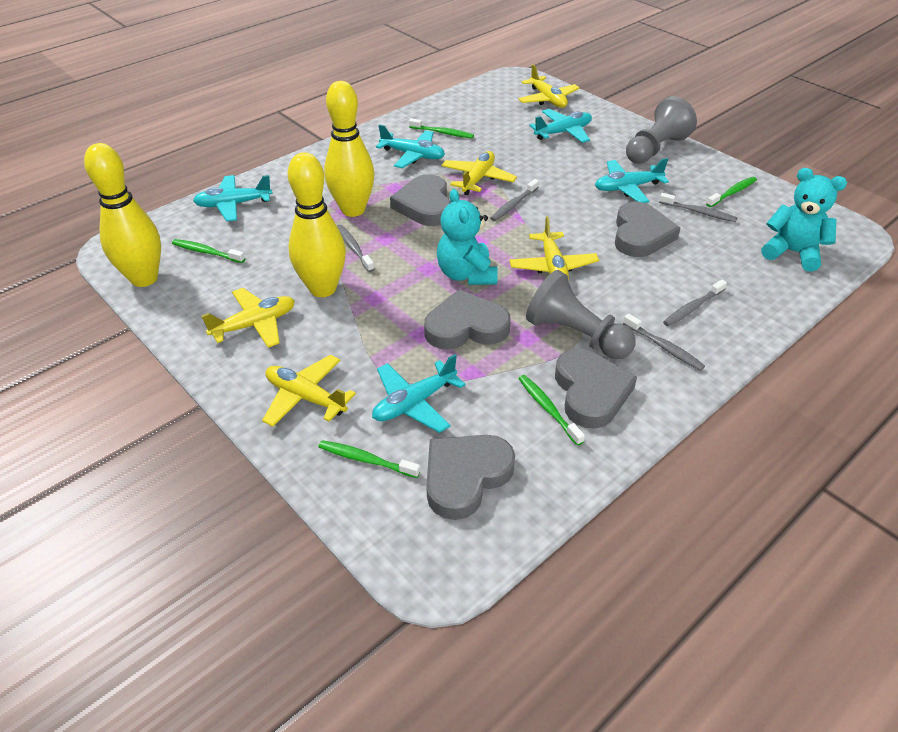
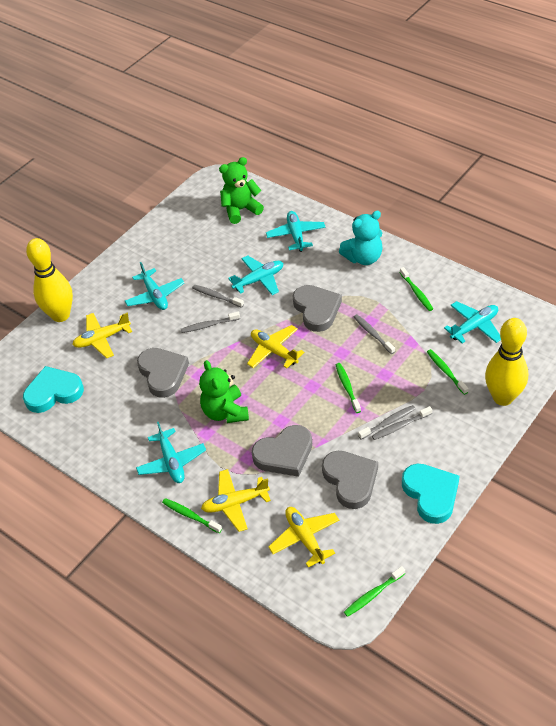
green teddy bear: 0 -> 2
grey heart: 5 -> 4
grey pawn: 2 -> 0
turquoise heart: 0 -> 2
turquoise teddy bear: 2 -> 1
yellow bowling pin: 3 -> 2
yellow plane: 5 -> 4

